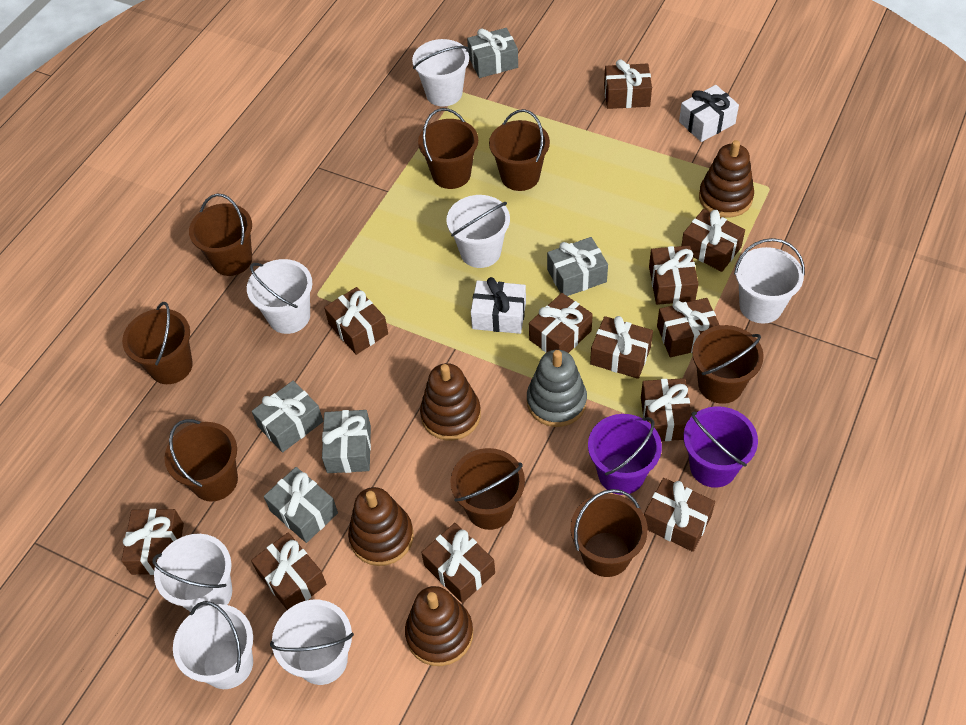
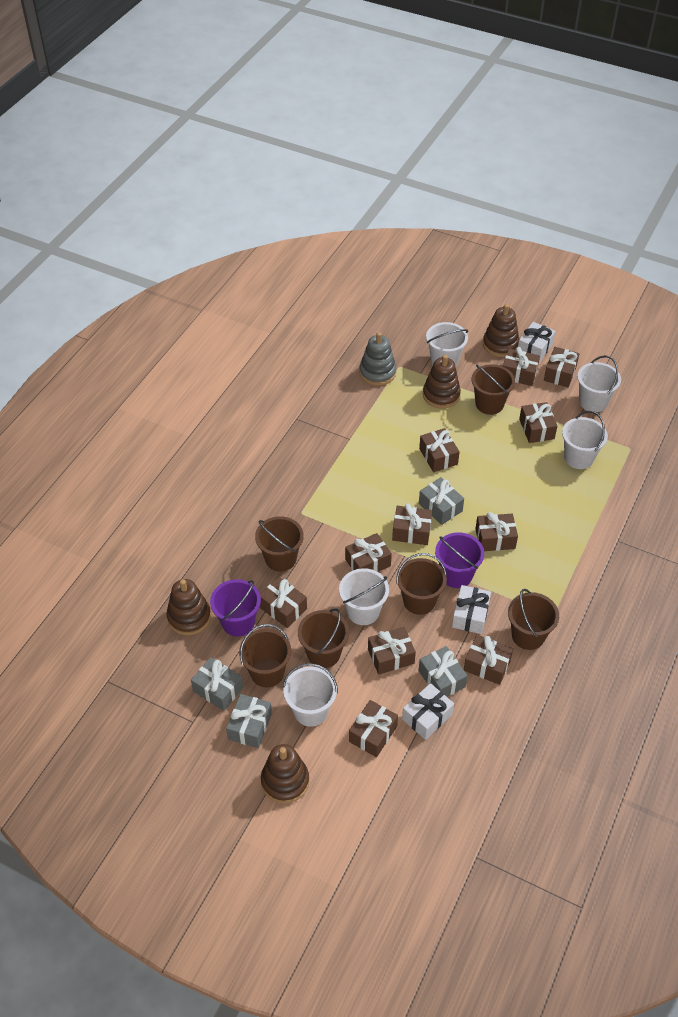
brown bucket: 8 -> 6
brown gift: 12 -> 11
grey gift: 5 -> 4
white bucket: 7 -> 5
white gift: 2 -> 3

